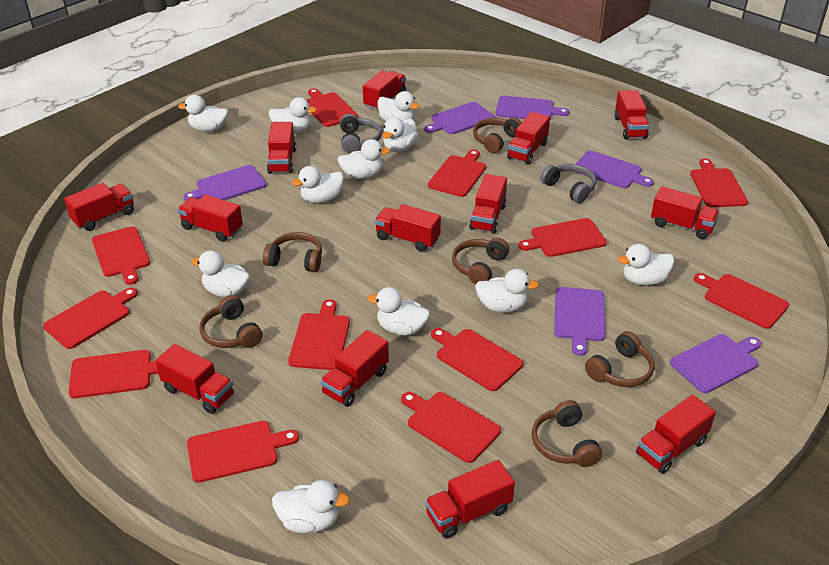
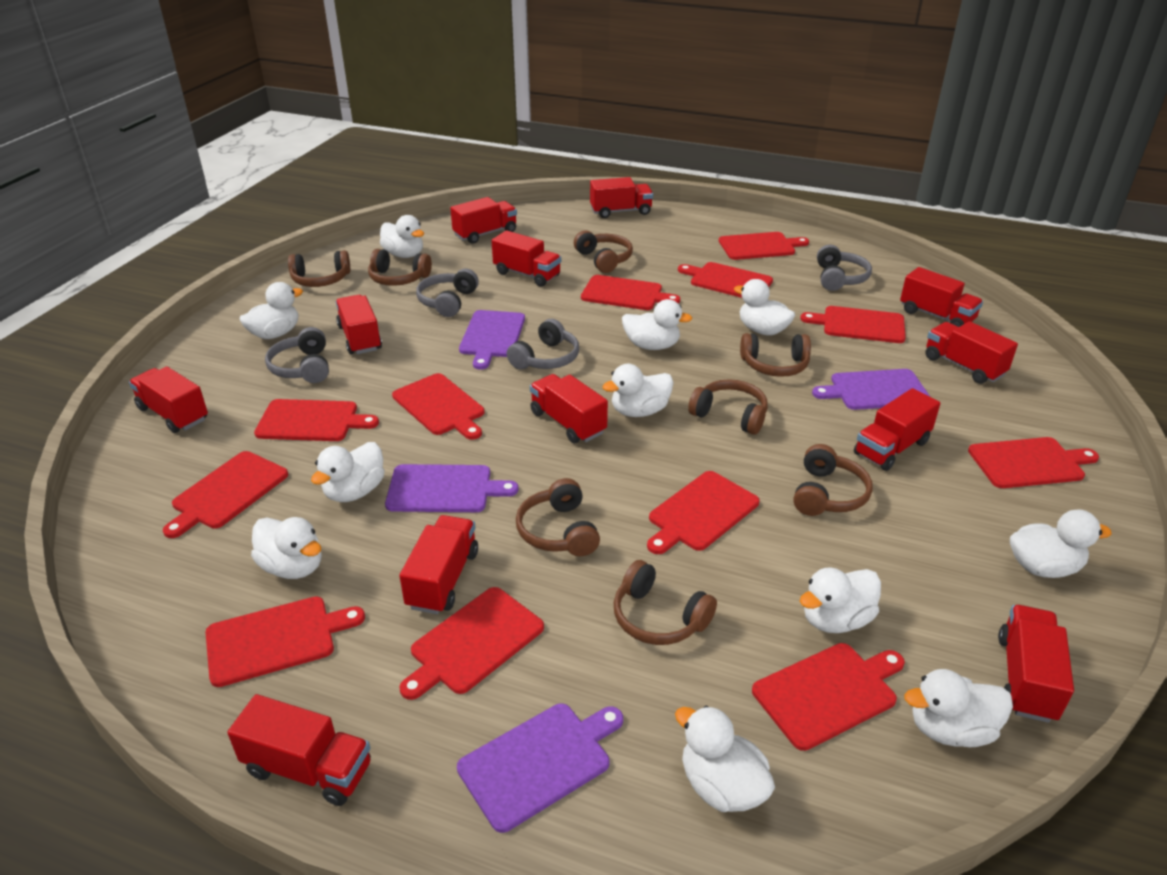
brown headphones: 6 -> 8
grey headphones: 2 -> 4
purple cutting board: 6 -> 4
red truck: 13 -> 12

